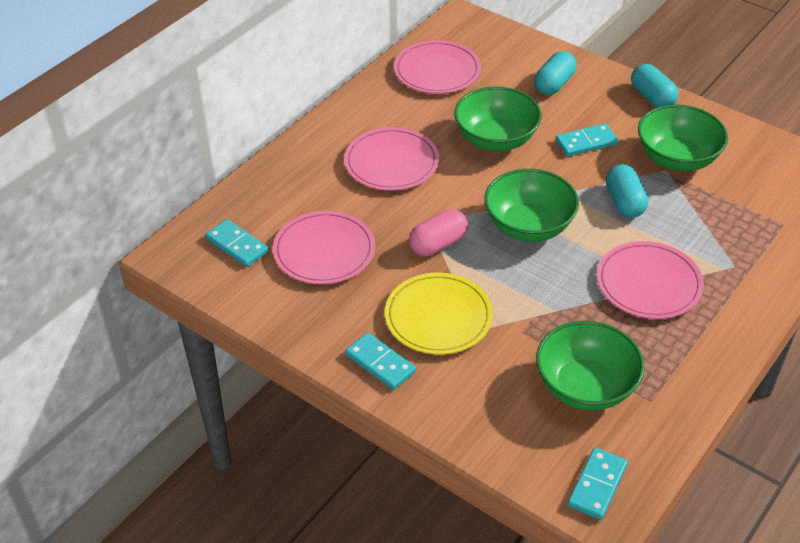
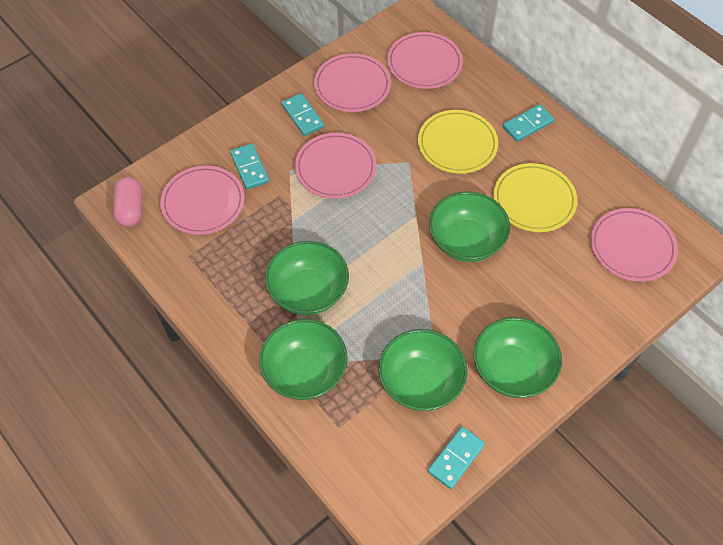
green bowl: 4 -> 5
pink plate: 4 -> 5
turquoise capsule: 3 -> 0
yellow plate: 1 -> 2

